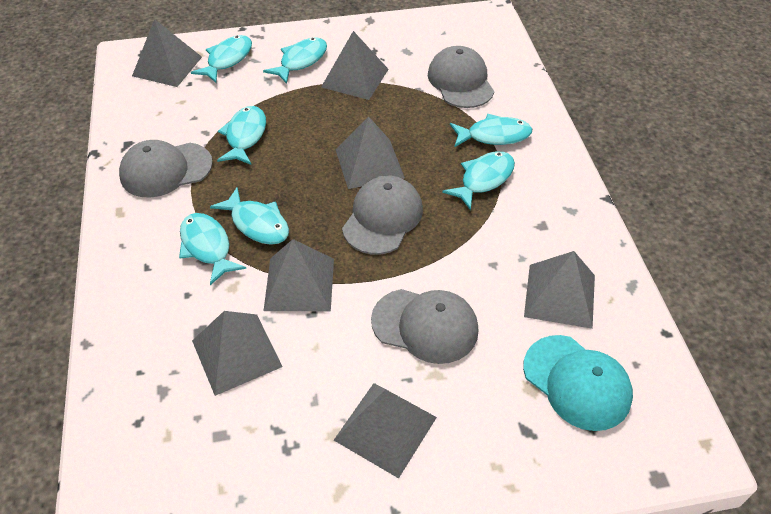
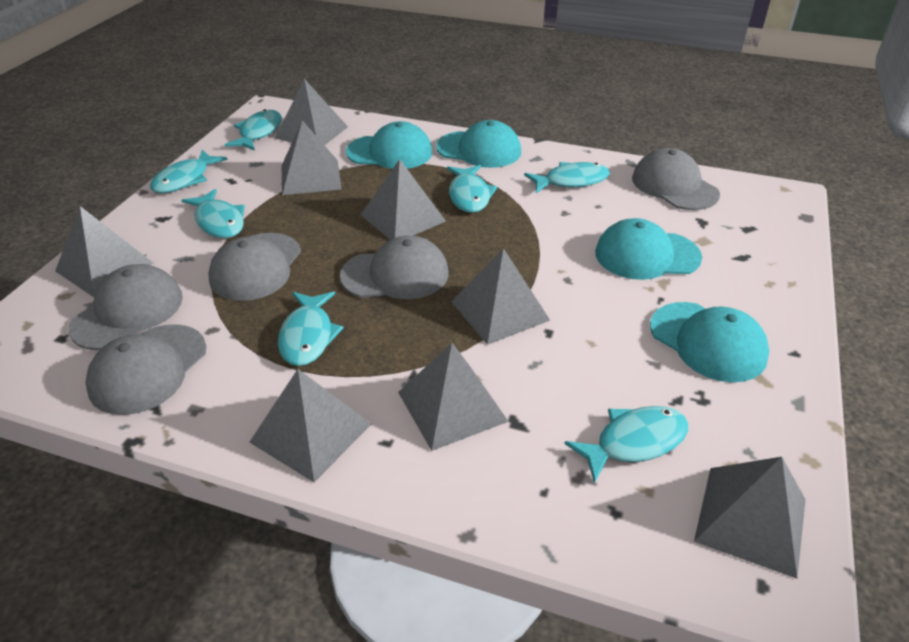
grey cap: 4 -> 5
grey pyramid: 7 -> 8
turquoise cap: 1 -> 4

